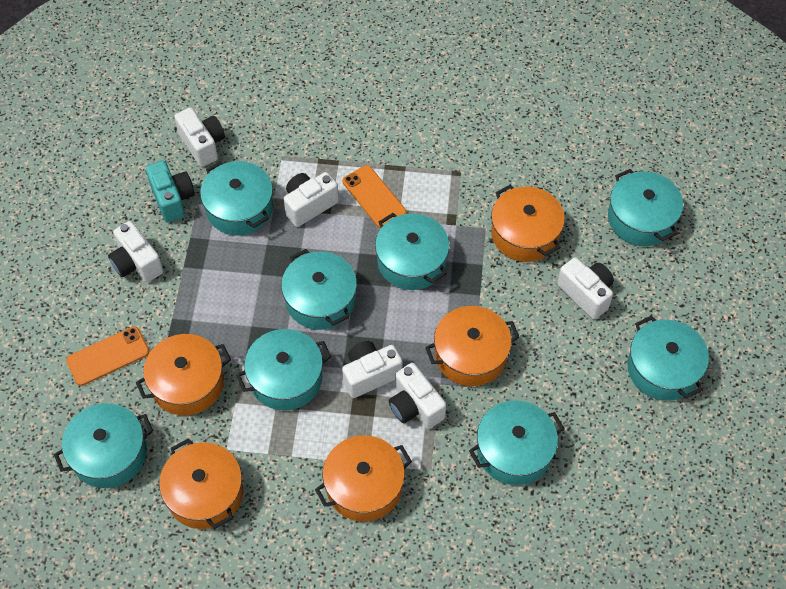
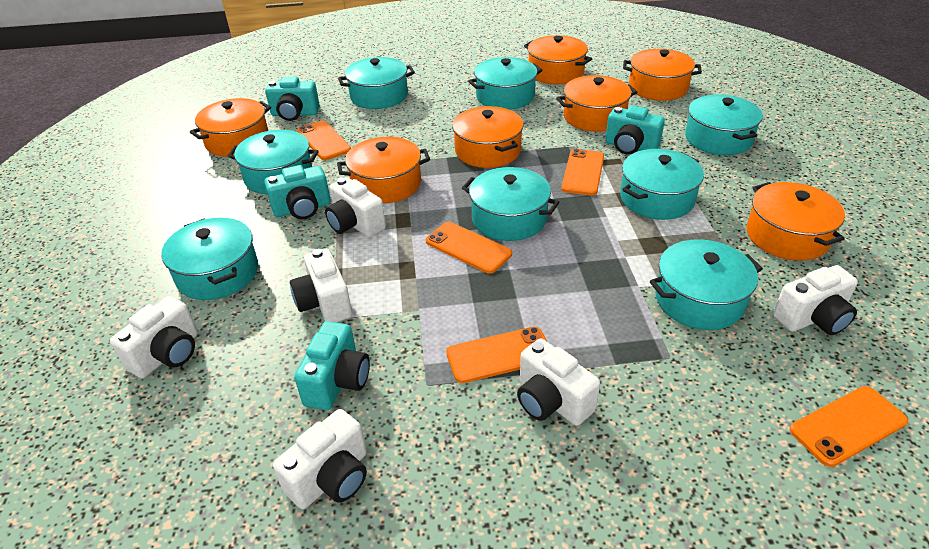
orange phone: 2 -> 5
orange pot: 5 -> 7
turquoise camera: 1 -> 4

